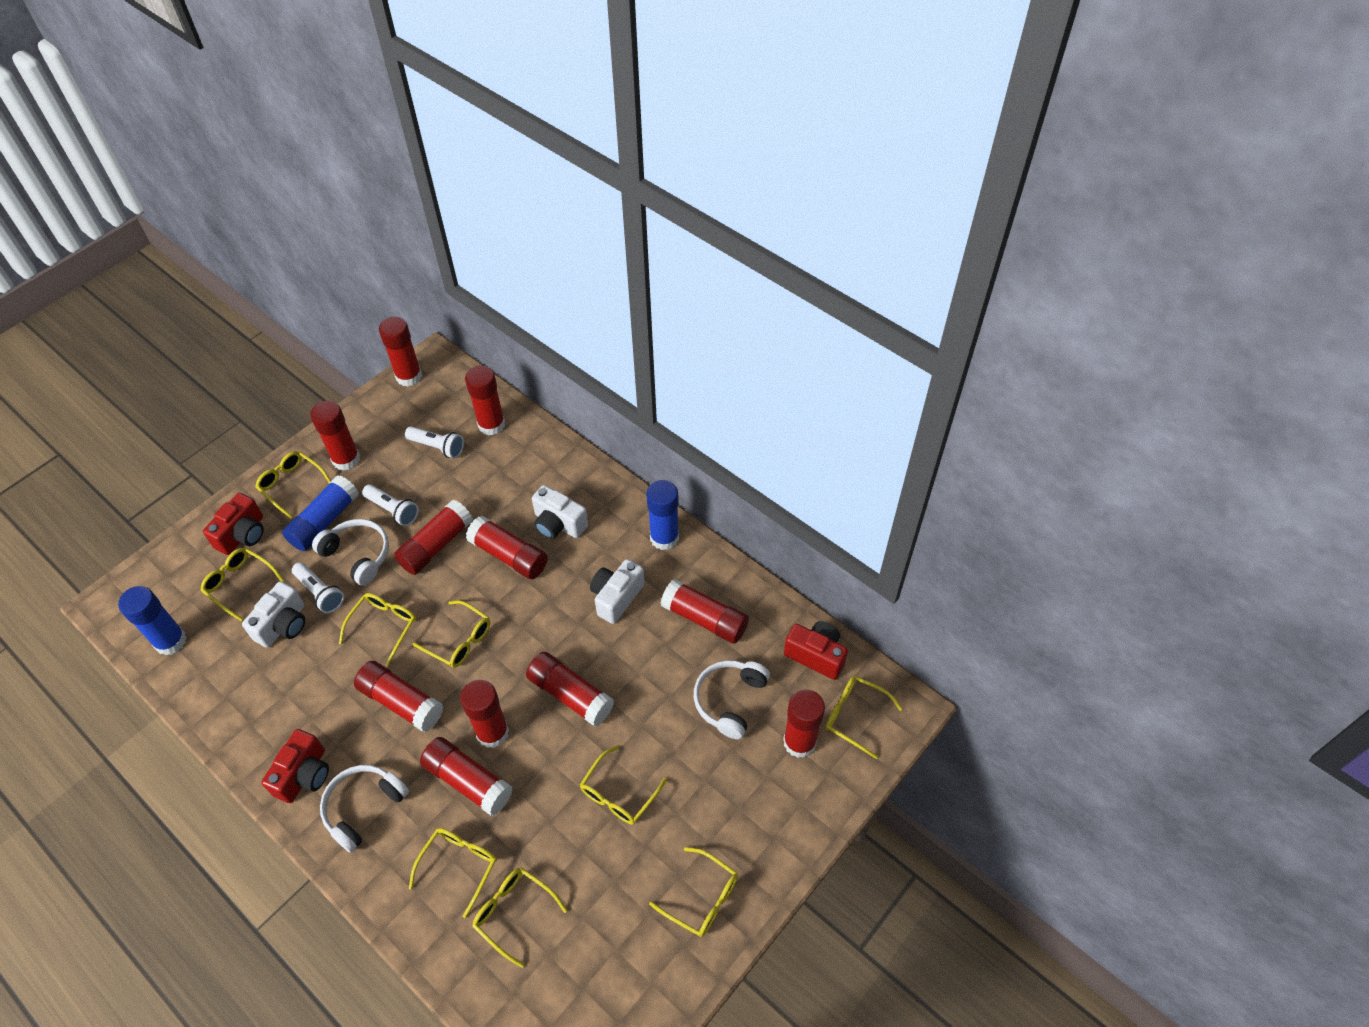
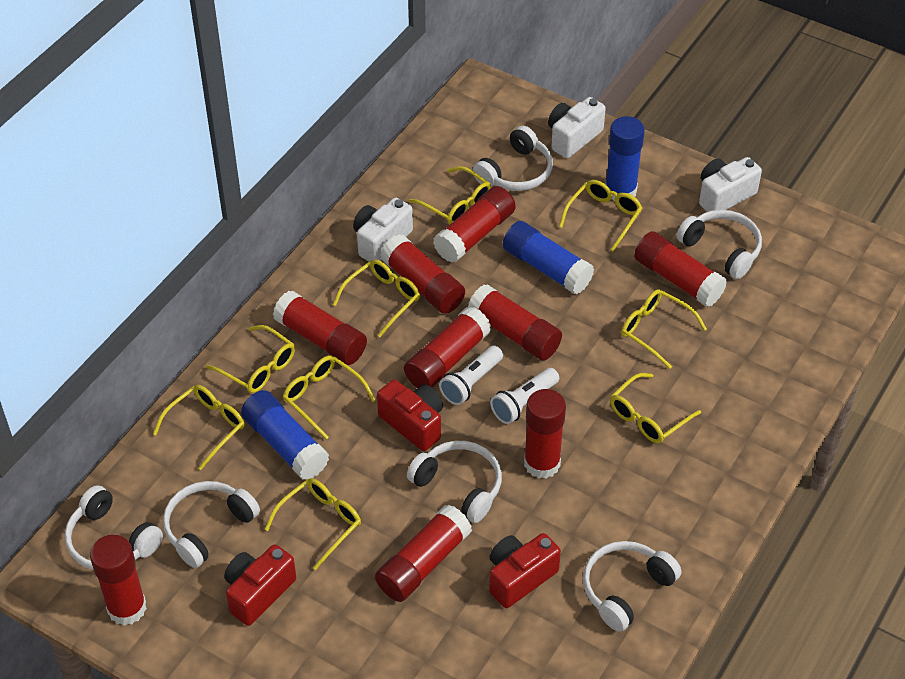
red glue stick: 11 -> 9
white flashlight: 3 -> 2
white headphones: 3 -> 6

